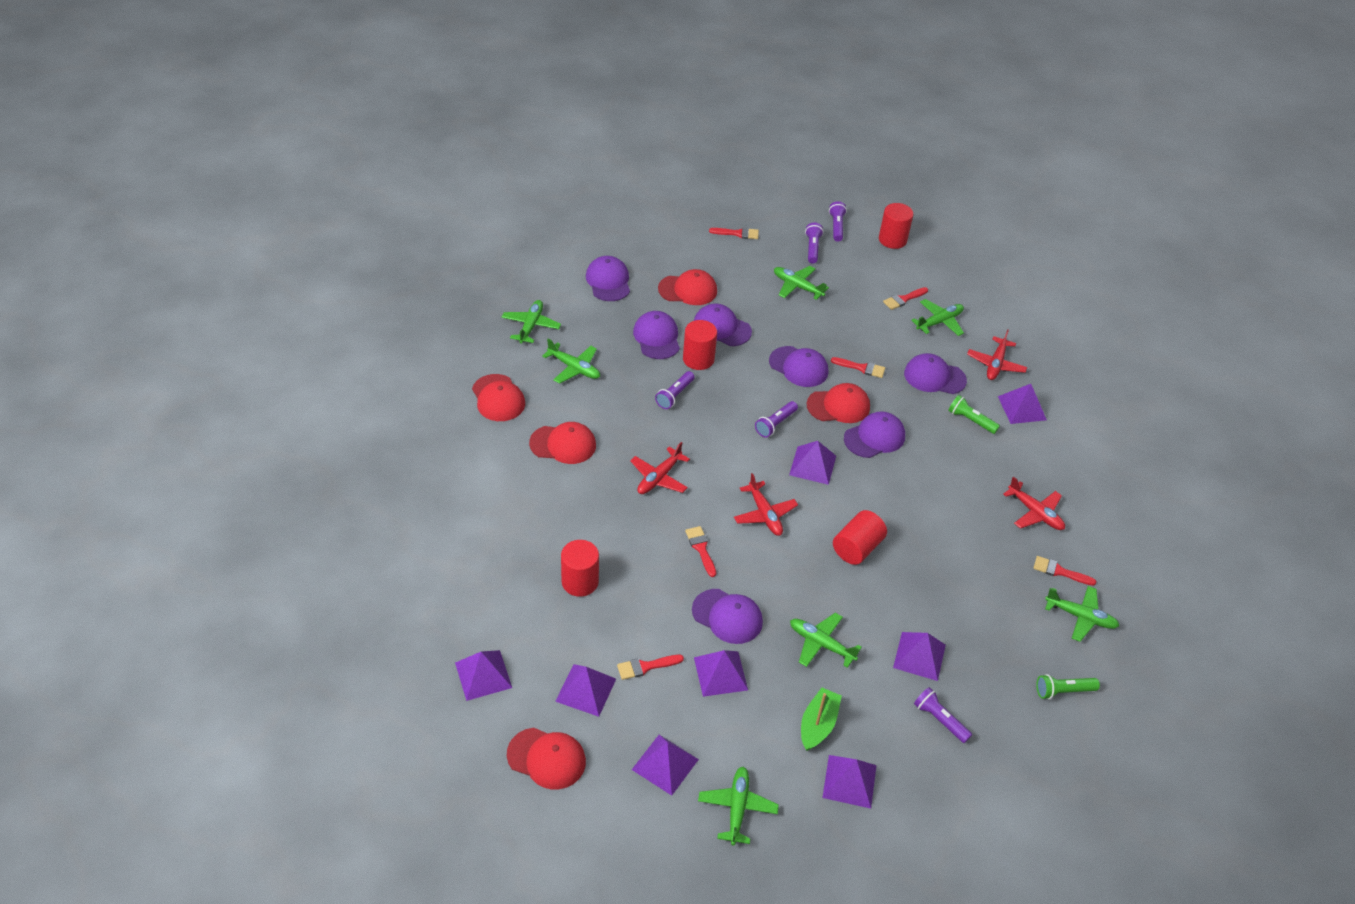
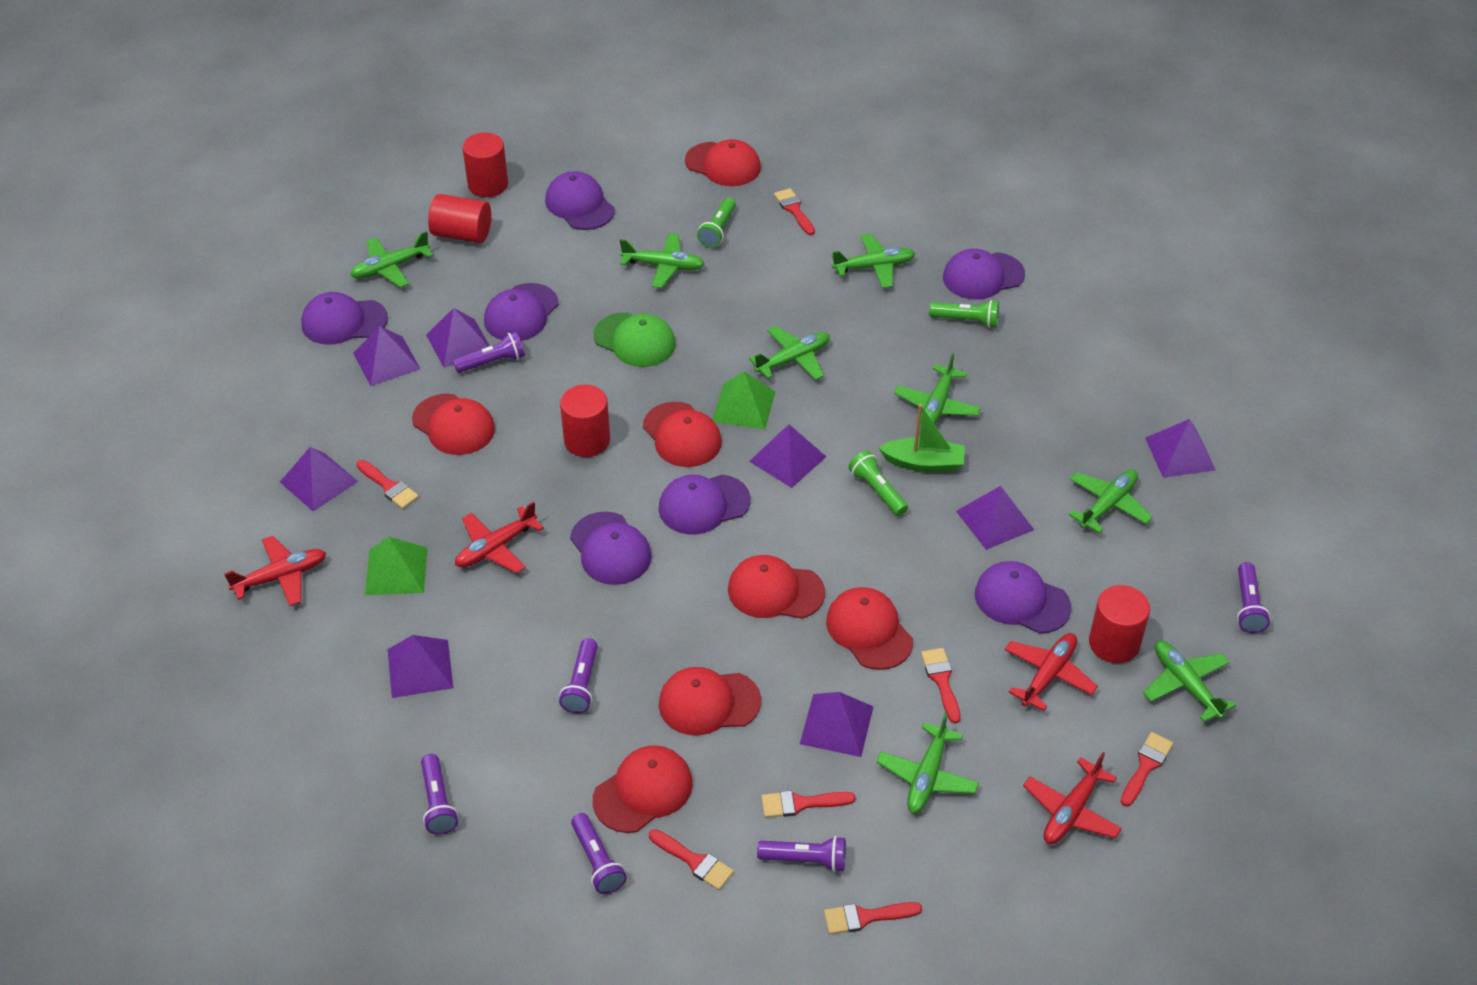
green cap: 0 -> 1
green flashlight: 2 -> 3
green plane: 7 -> 8
green pyramid: 0 -> 2
purple flashlight: 5 -> 6
red brush: 6 -> 7
red cap: 5 -> 7

